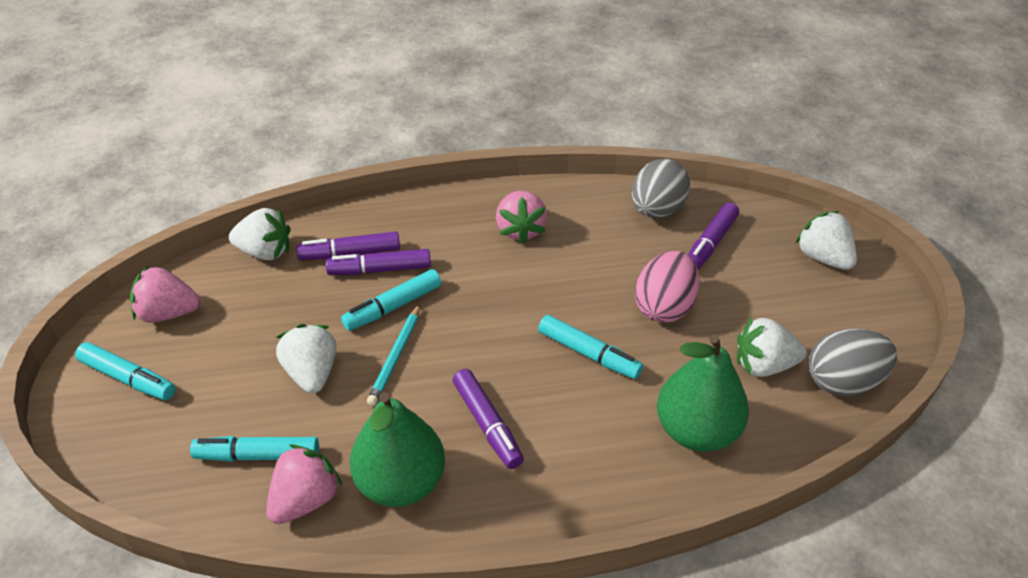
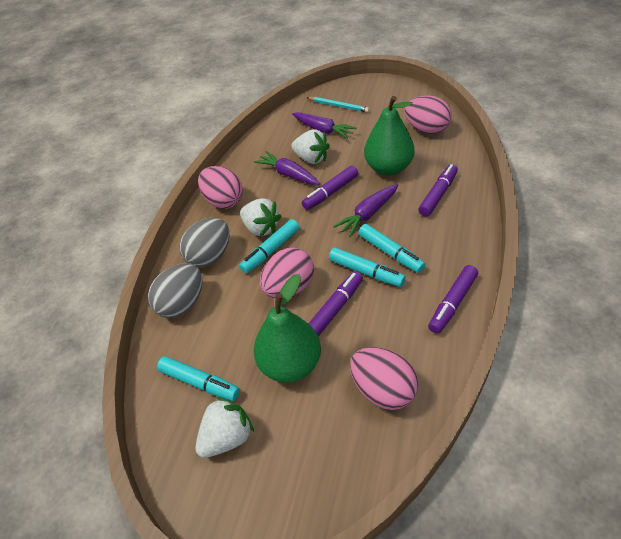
pink egg: 1 -> 4
pink strawberry: 3 -> 0
purple carrot: 0 -> 3
white strawberry: 4 -> 3

